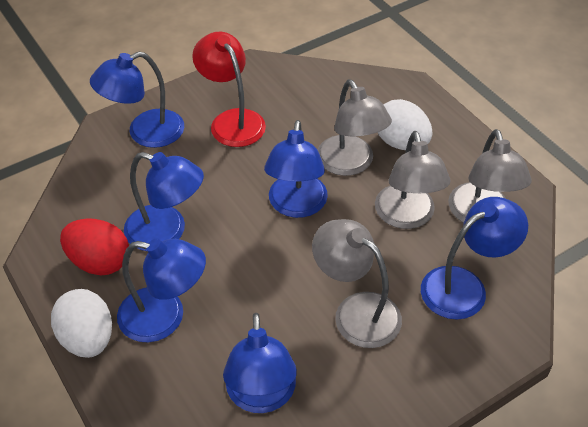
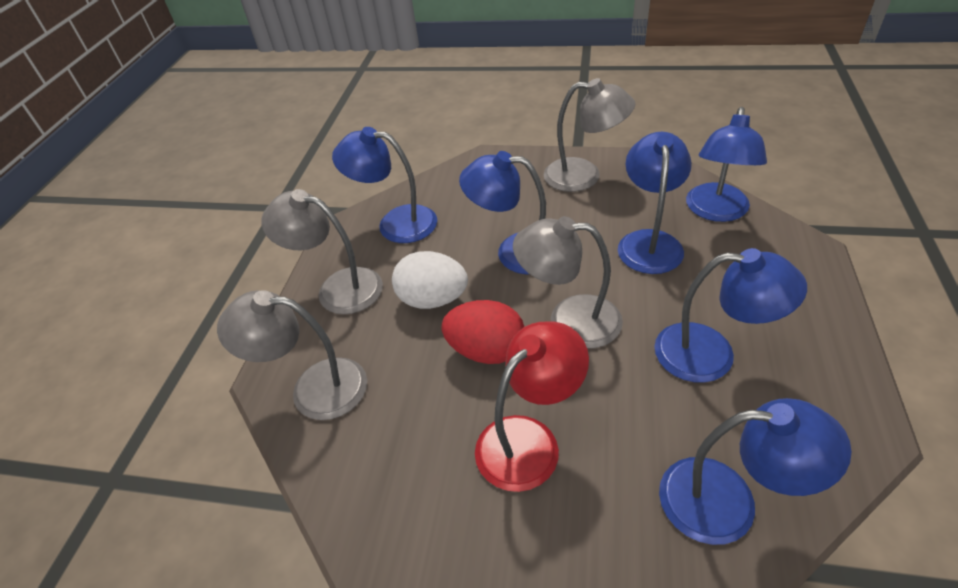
white egg: 2 -> 1

